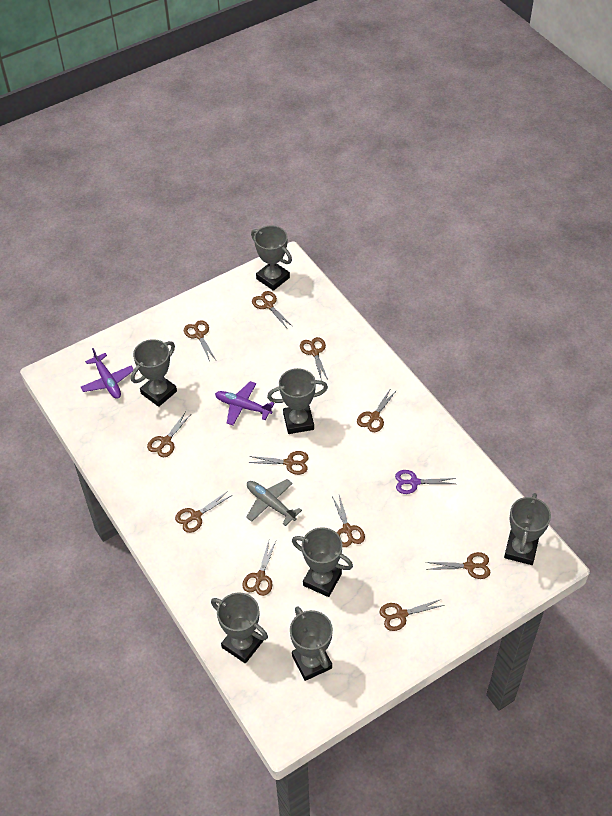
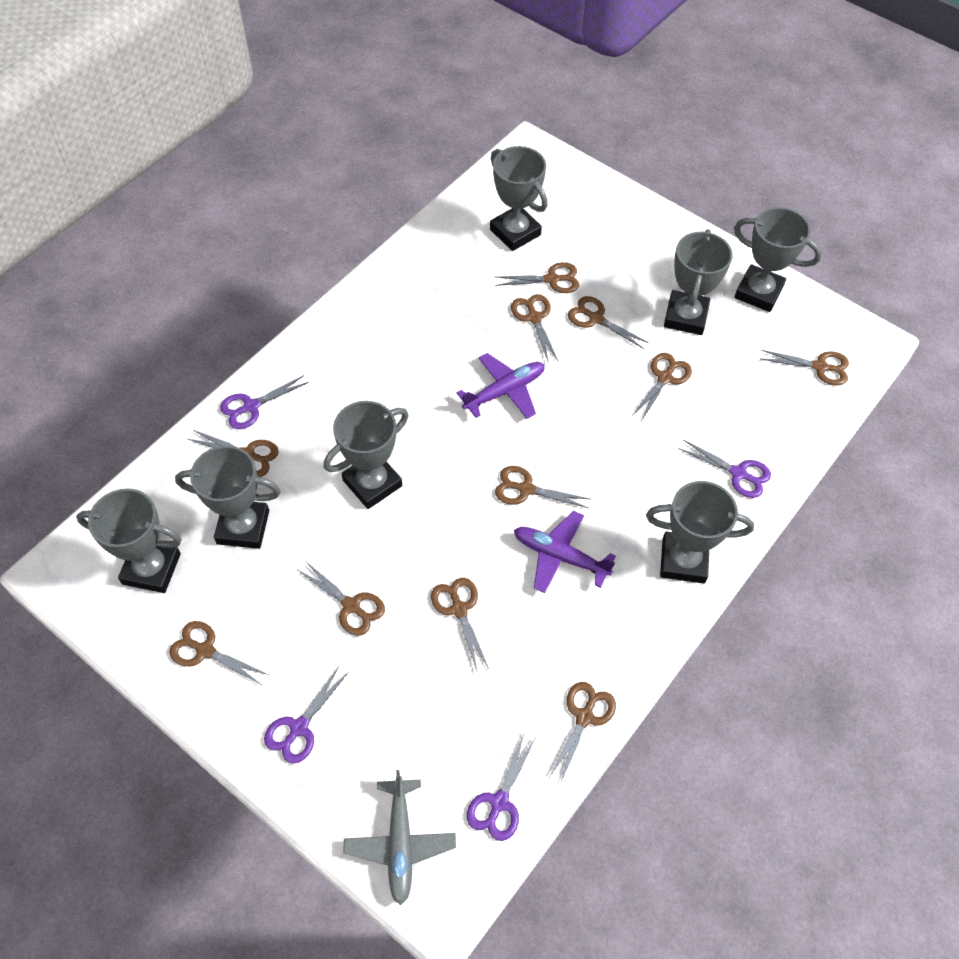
purple scissors: 1 -> 4

